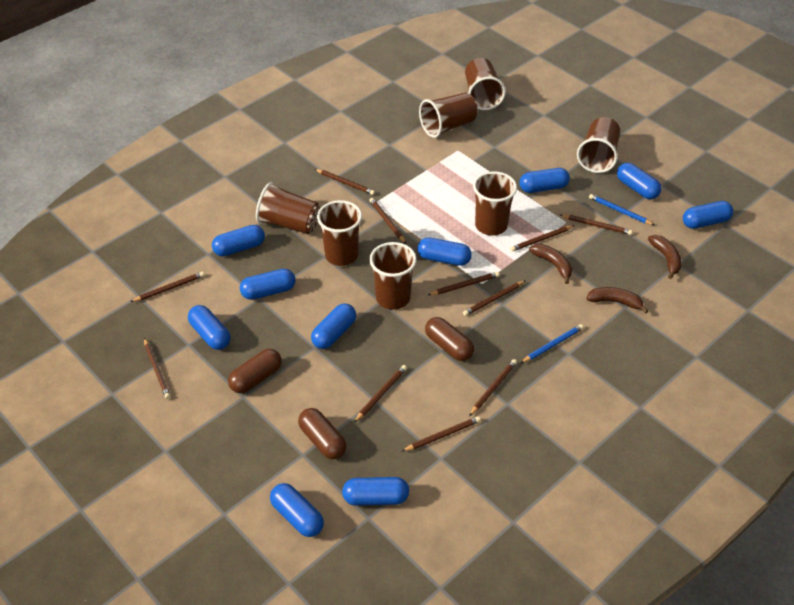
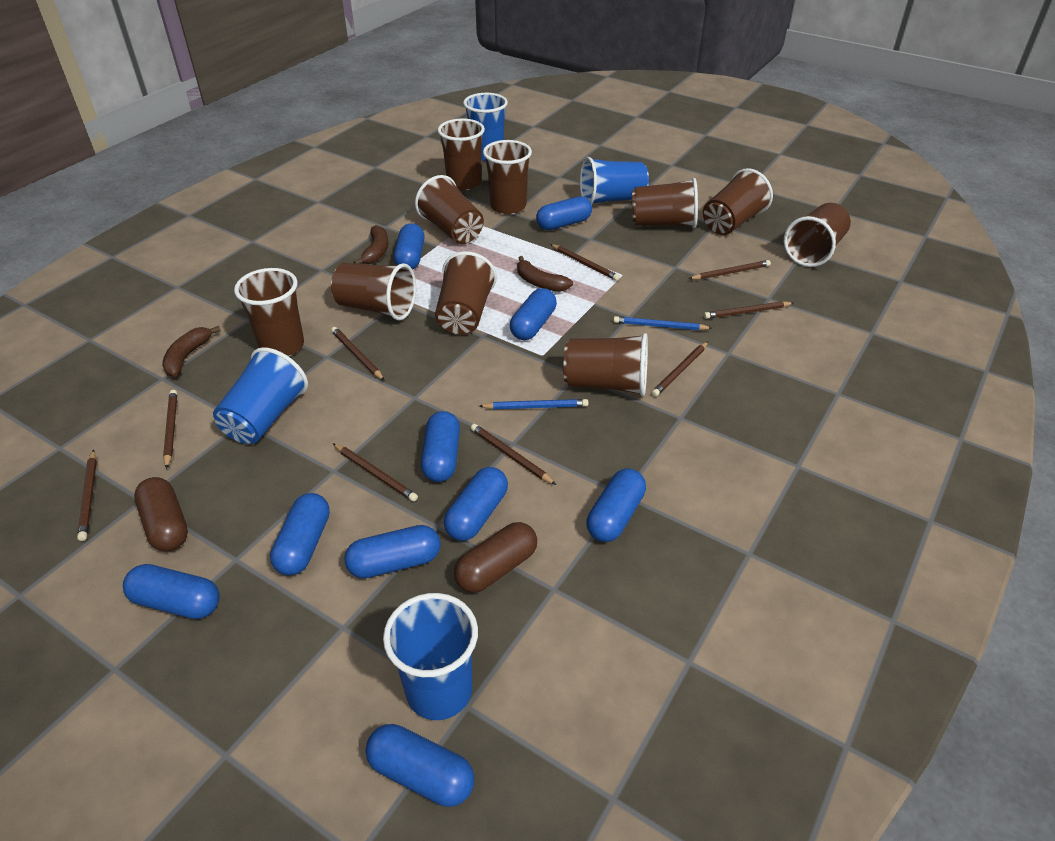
blue cup: 0 -> 4
brown capsule: 3 -> 2
brown cup: 7 -> 10
brown pencil: 11 -> 9

